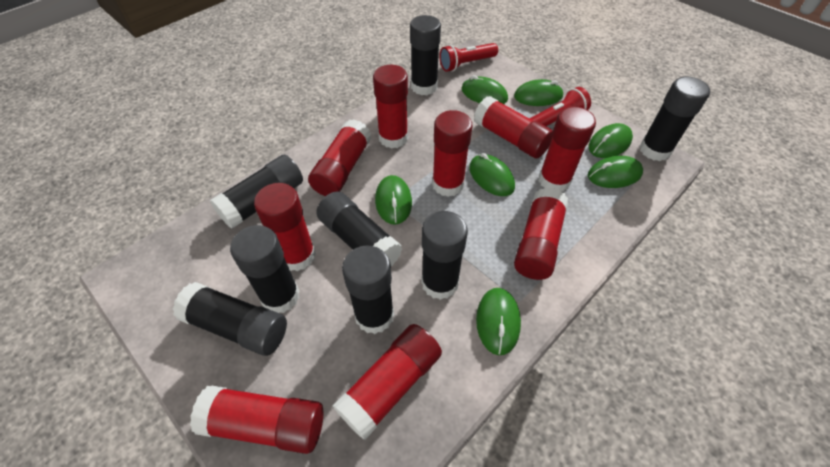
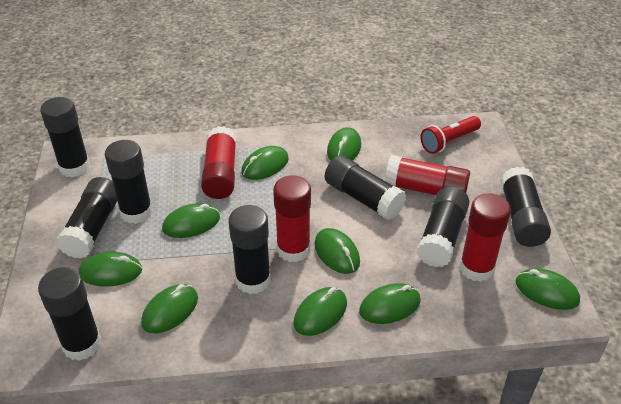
green mouse: 7 -> 9
red flashlight: 2 -> 1
red glue stick: 9 -> 4

